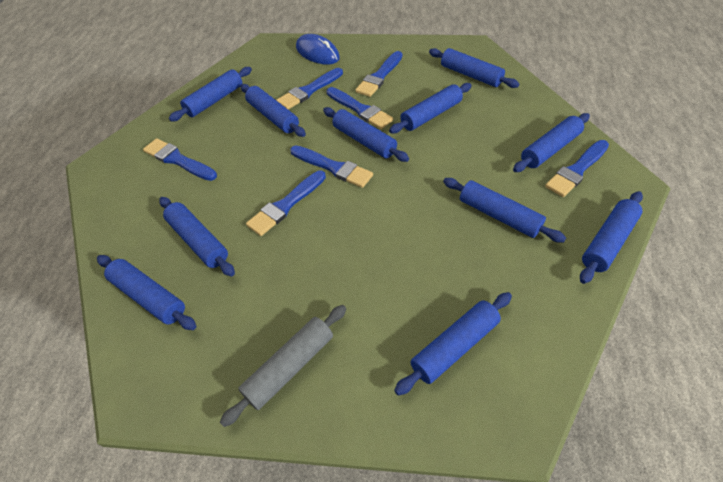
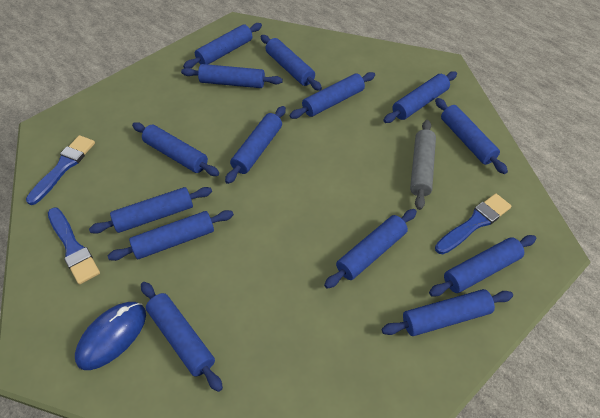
blue brush: 7 -> 3
blue rolling pin: 11 -> 14

